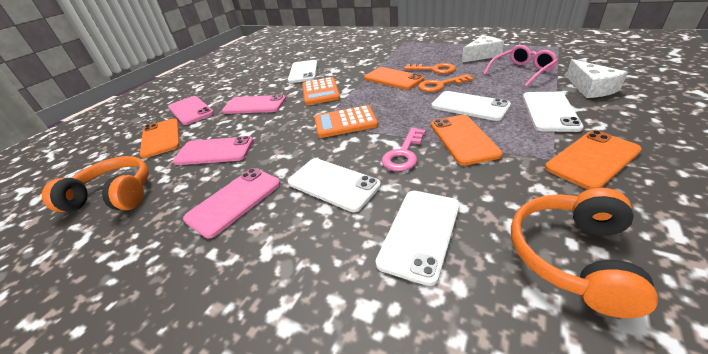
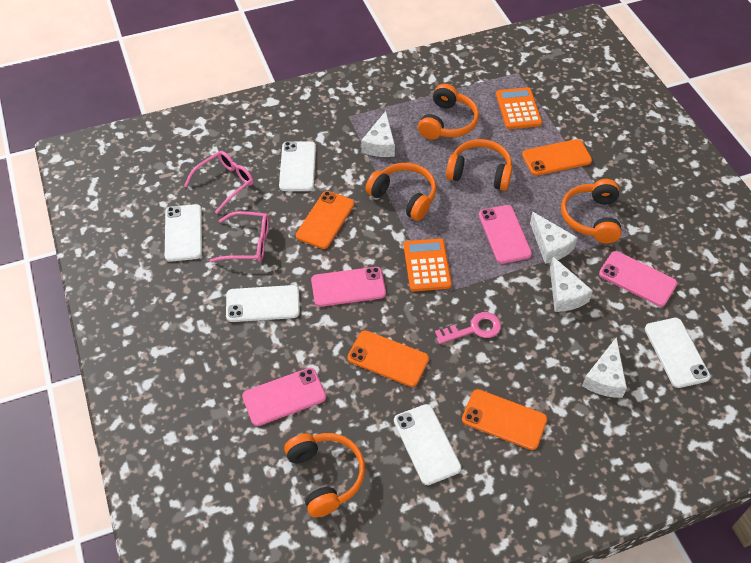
orange headphones: 2 -> 5
orange key: 2 -> 0
pink glasses: 1 -> 2
white cheese: 2 -> 4

